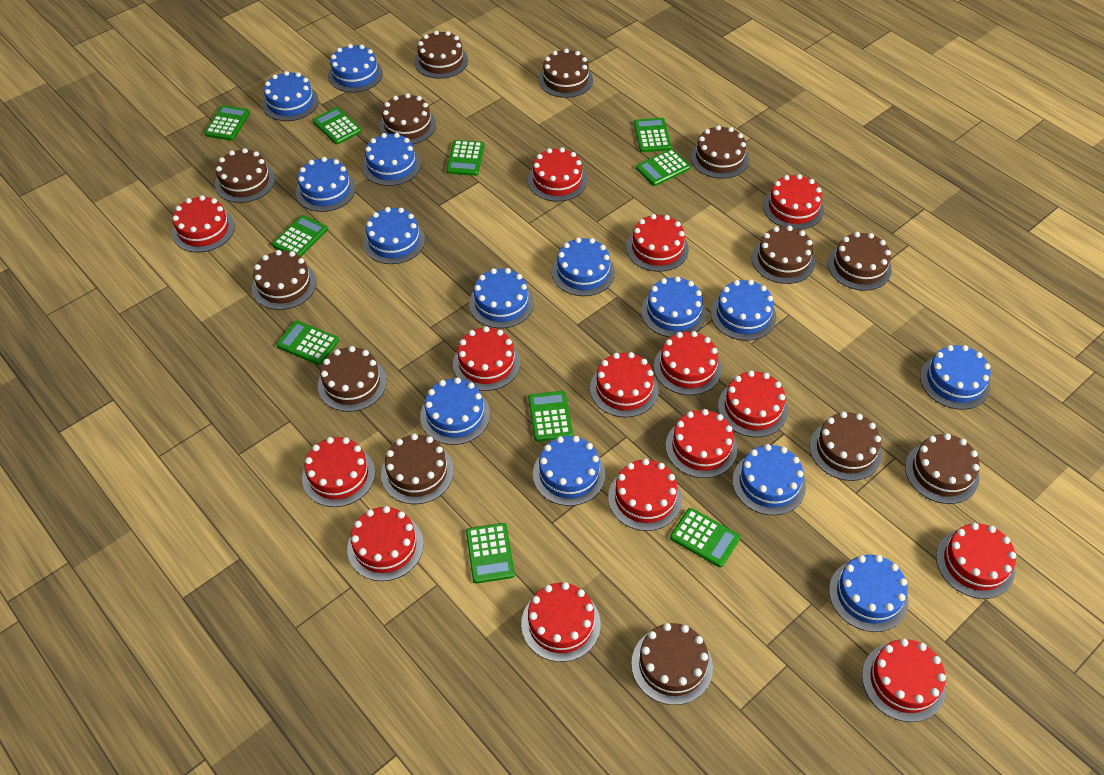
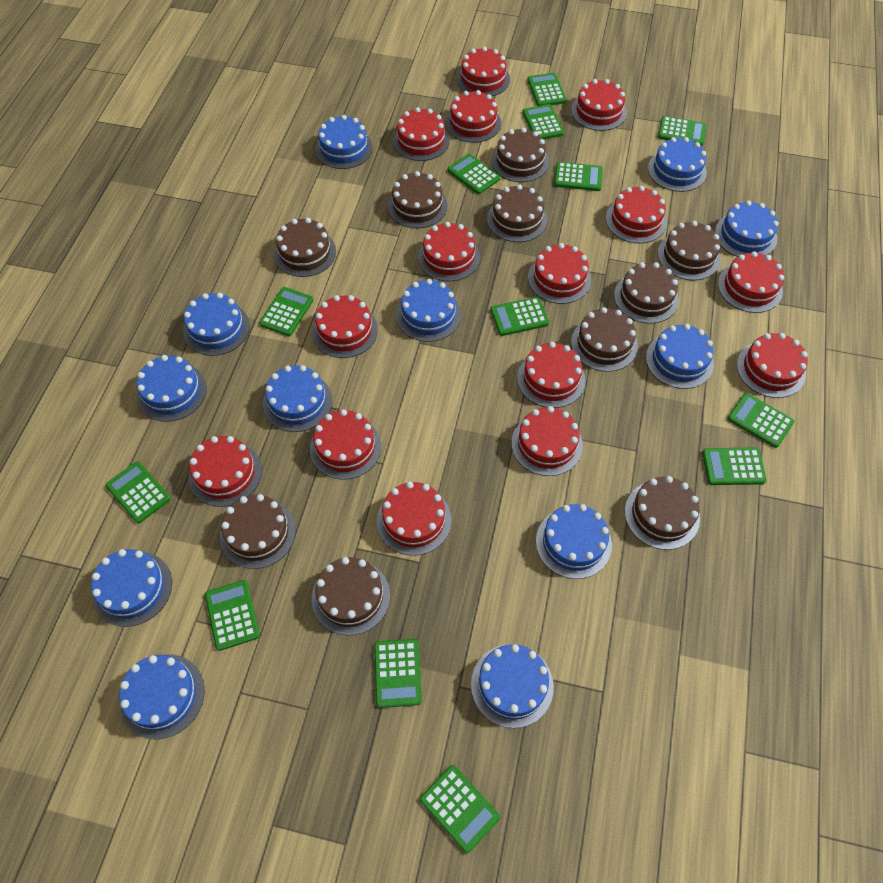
blue cake: 14 -> 12
brown cake: 13 -> 10
green calculator: 10 -> 13

